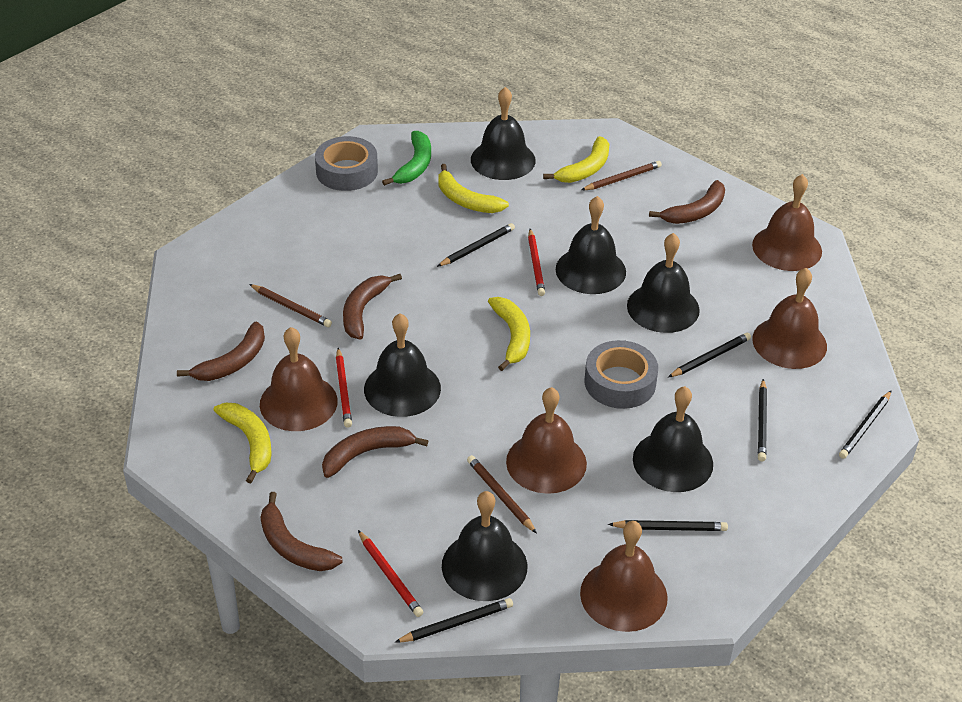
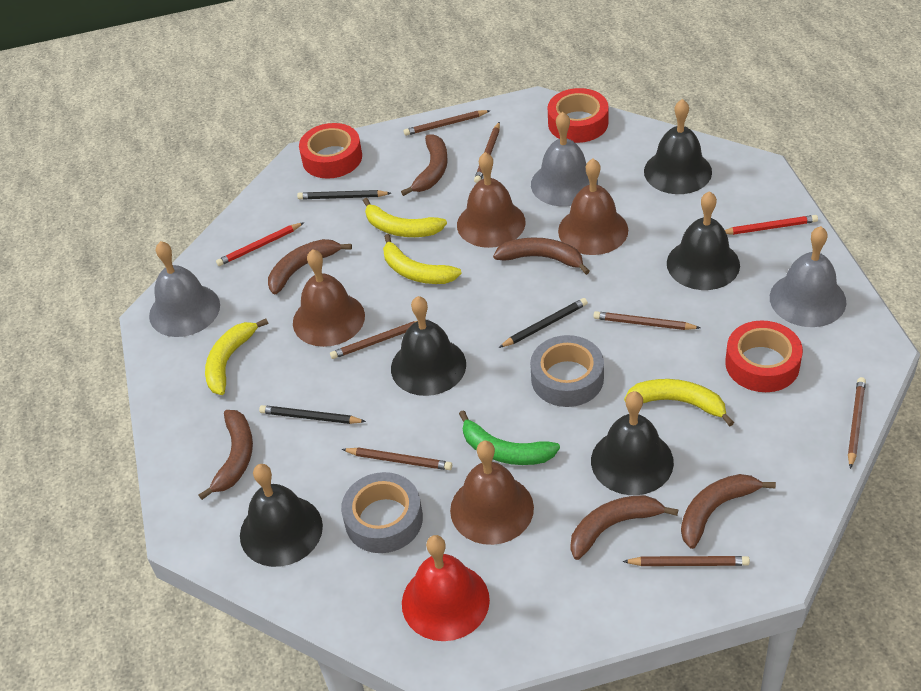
black bell: 6 -> 5
black pencil: 6 -> 3
brown banana: 5 -> 6
brown bell: 5 -> 4
brown pencil: 3 -> 7
grey bell: 0 -> 3
red bell: 0 -> 1
red pencil: 3 -> 2
red tape: 0 -> 3

